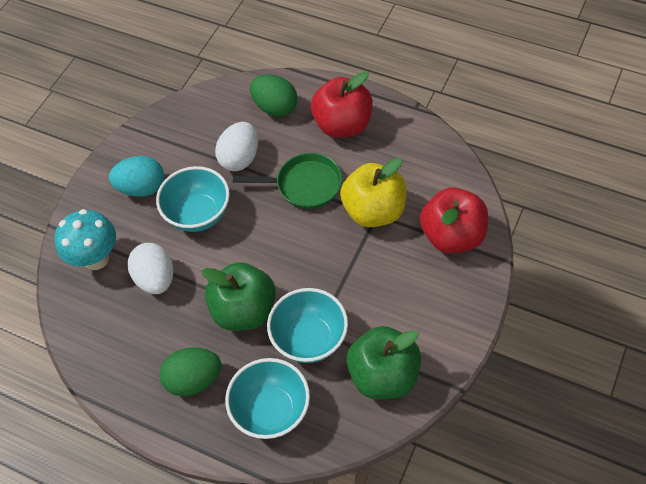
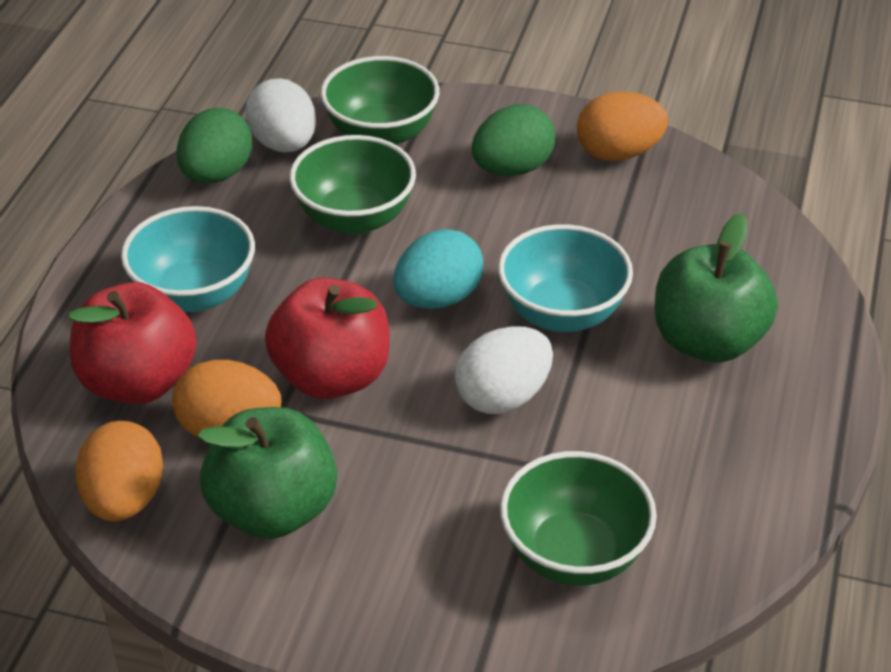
green bowl: 0 -> 3
green pan: 1 -> 0
orange egg: 0 -> 3
turquoise bowl: 3 -> 2
turquoise mushroom: 1 -> 0
yellow apple: 1 -> 0

